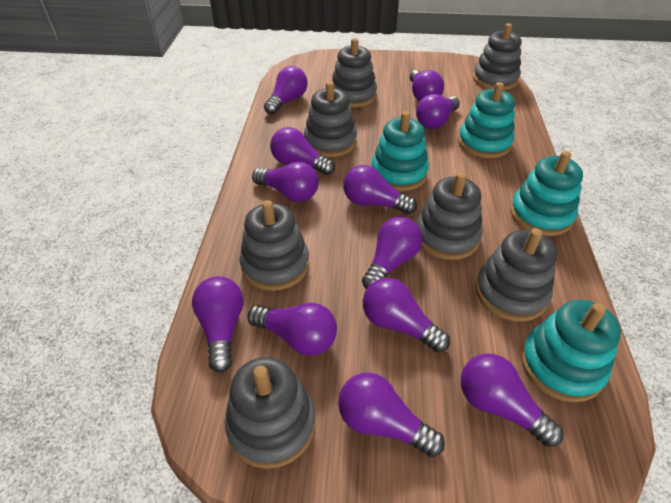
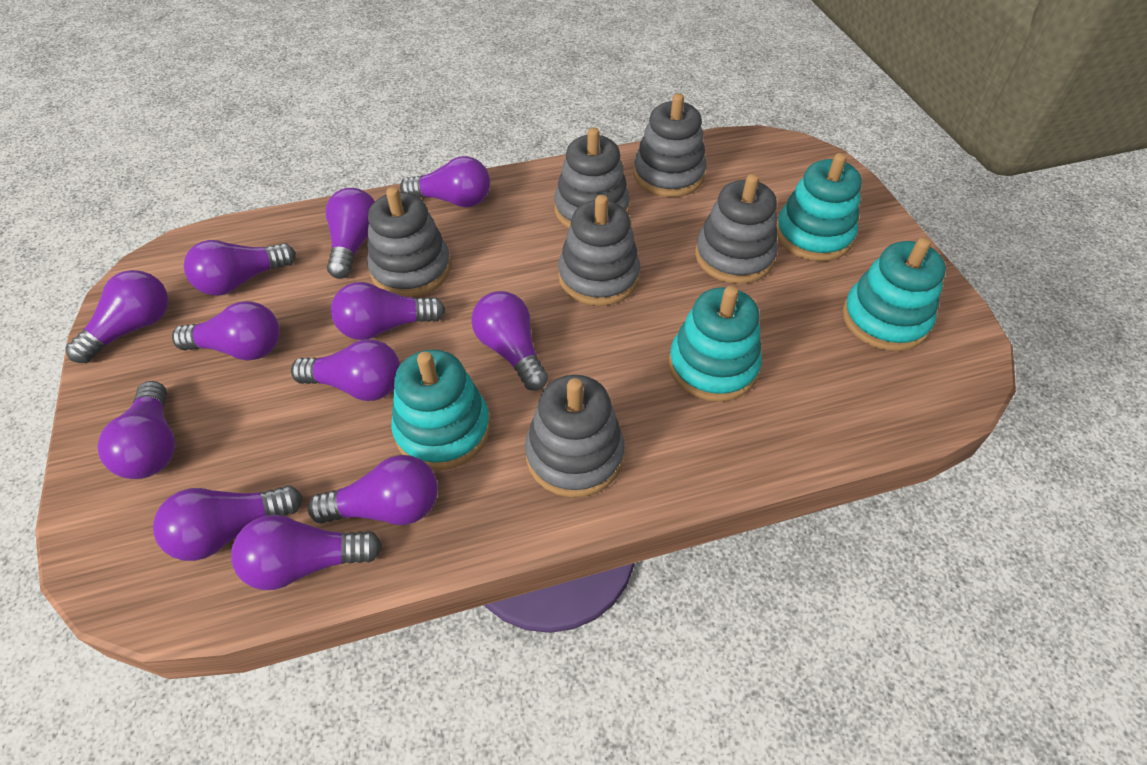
grey stacking toy: 7 -> 6

